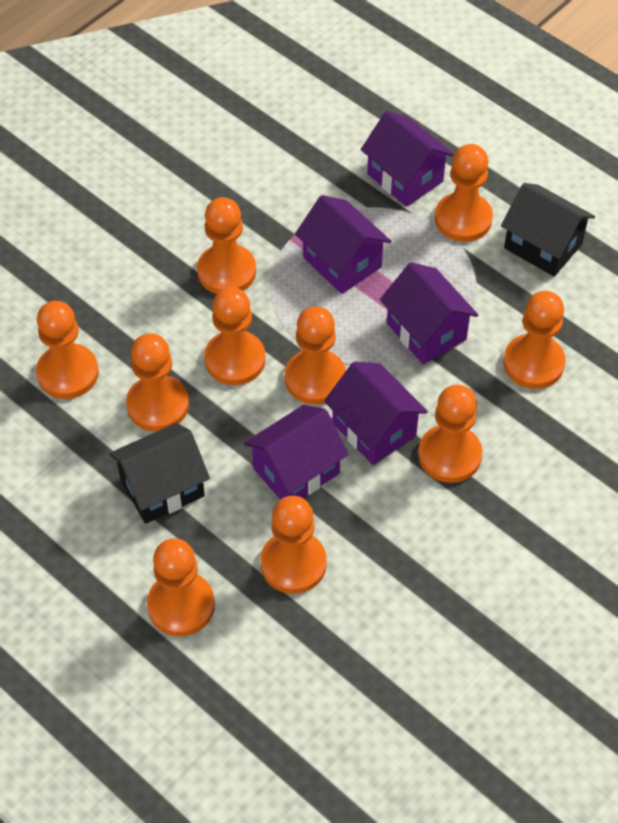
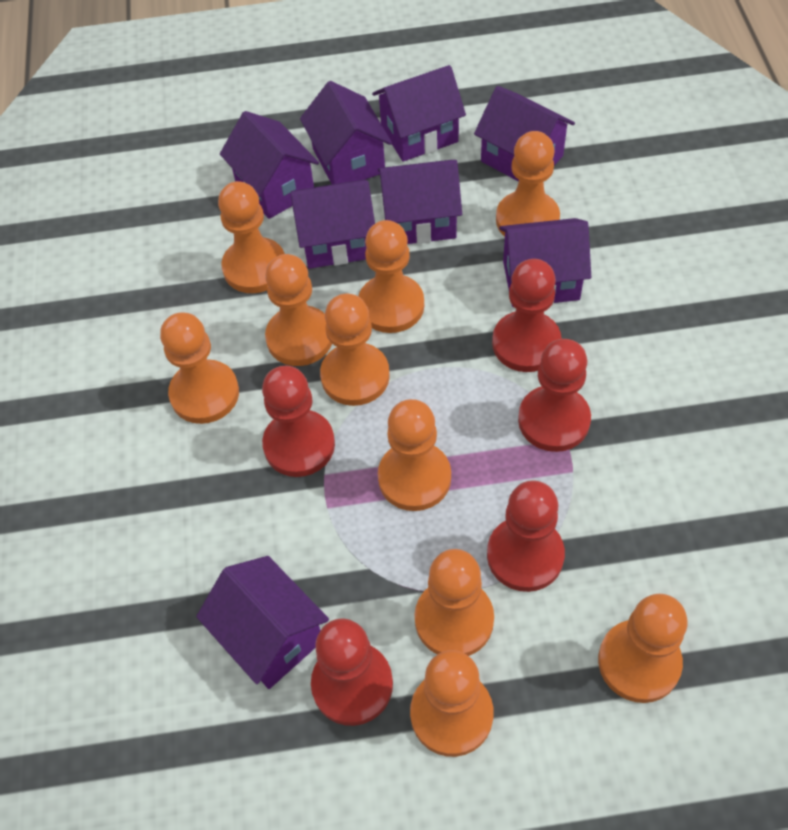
black house: 2 -> 0
purple house: 5 -> 8
red pawn: 0 -> 5

